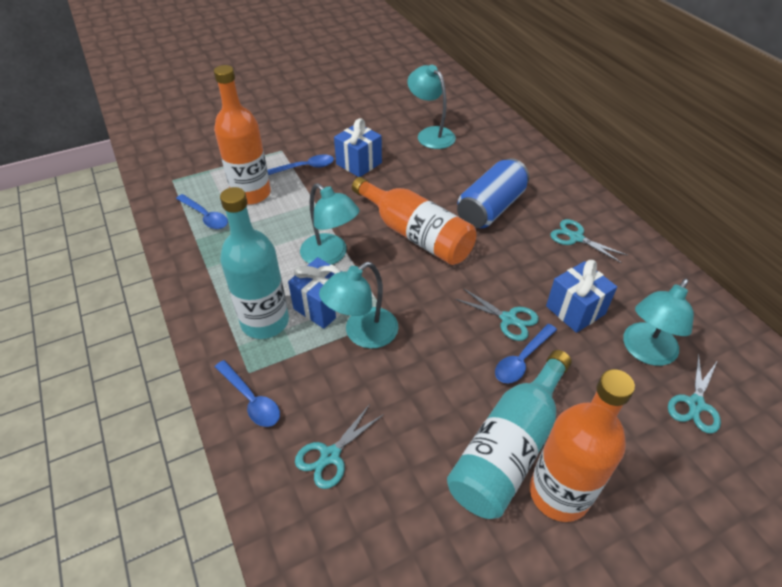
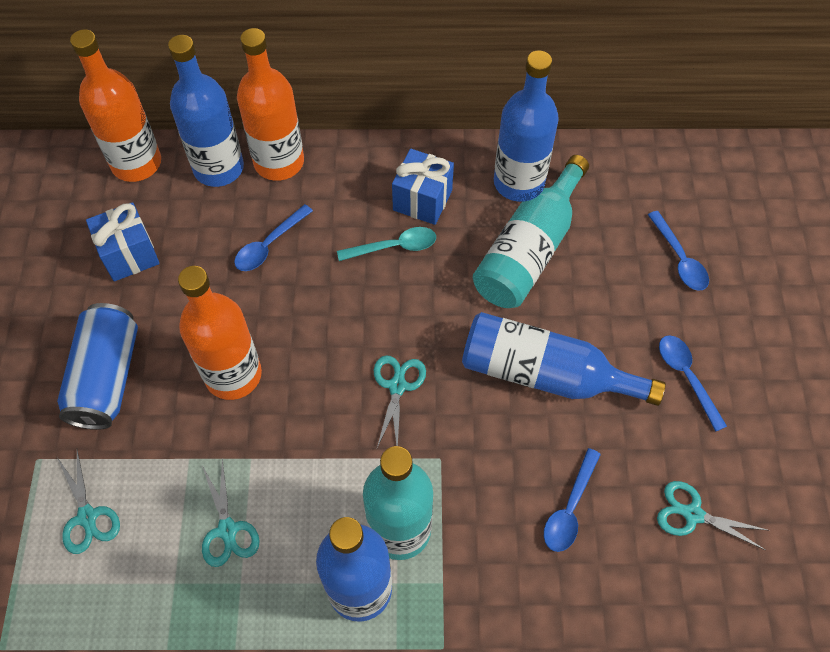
blue bottle: 0 -> 4
blue gift: 3 -> 2
turquoise lamp: 4 -> 0
turquoise spoon: 0 -> 1

